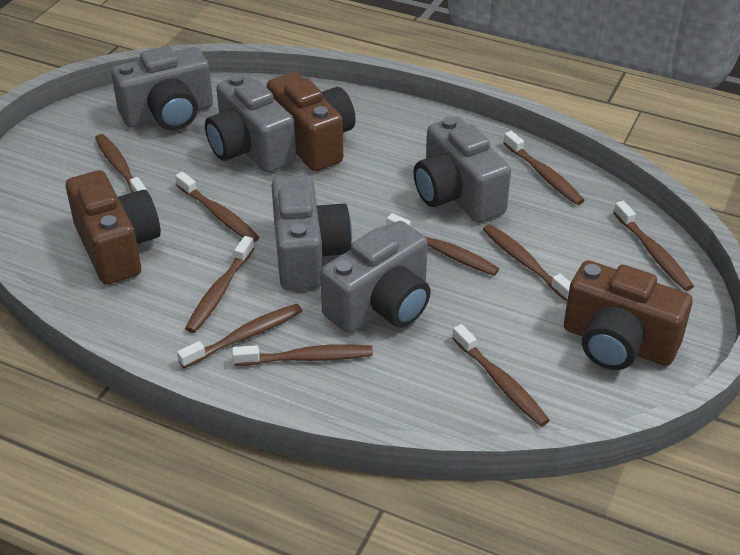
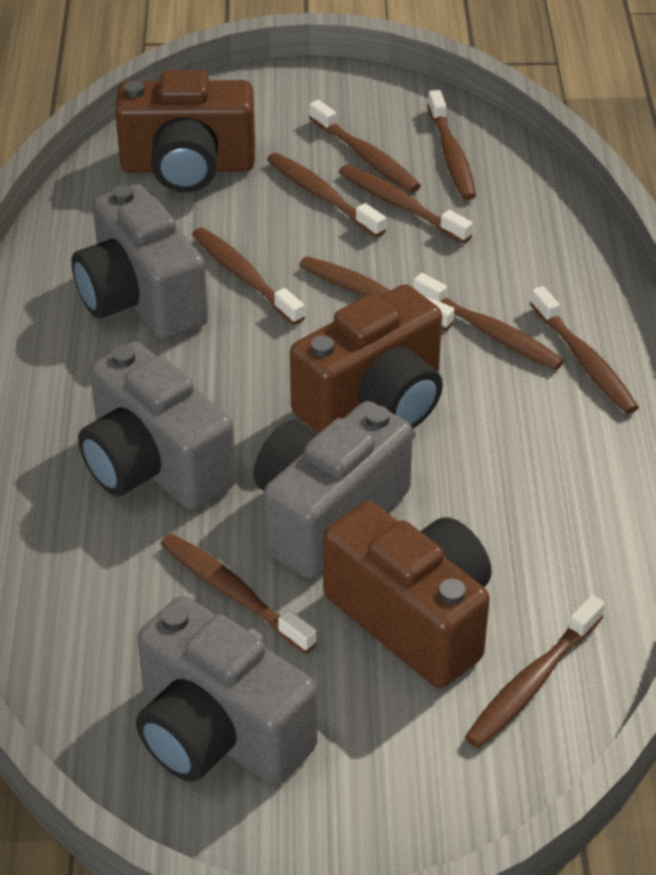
grey camera: 5 -> 4

